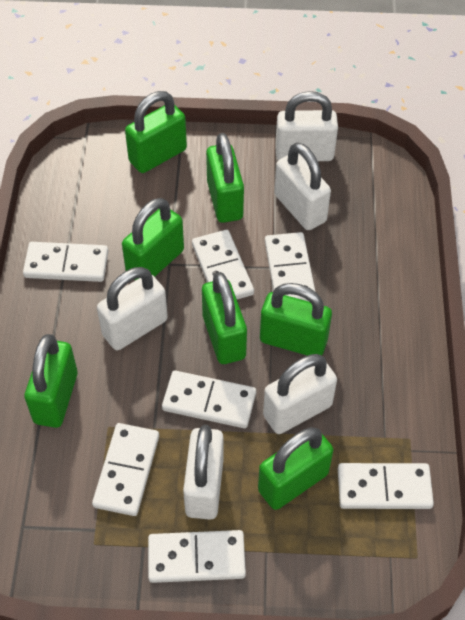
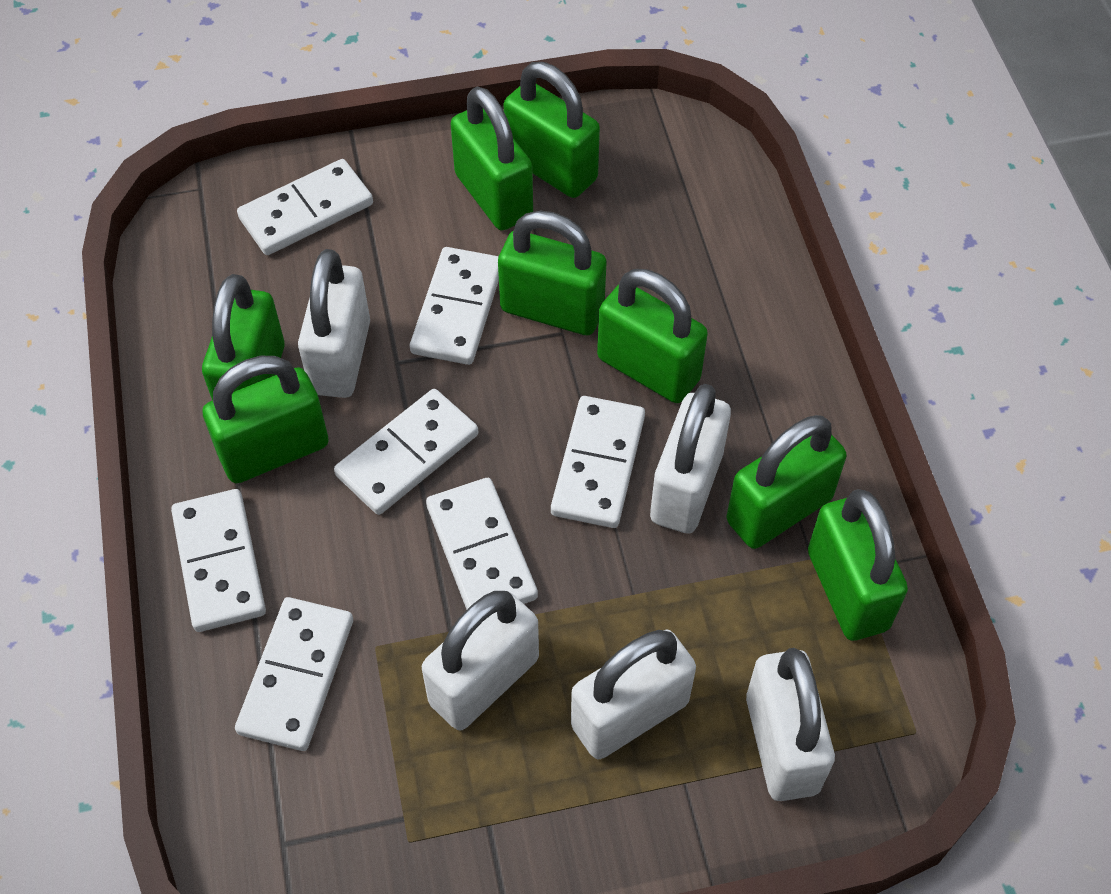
green padlock: 7 -> 8

